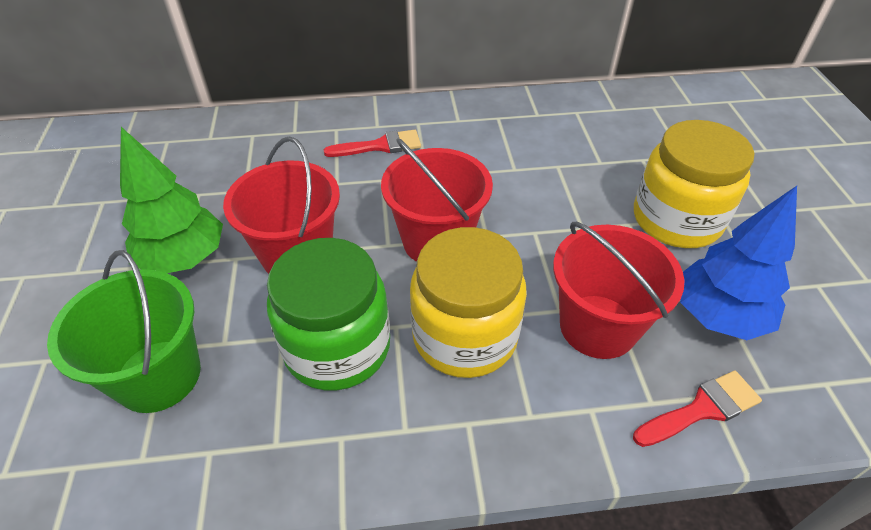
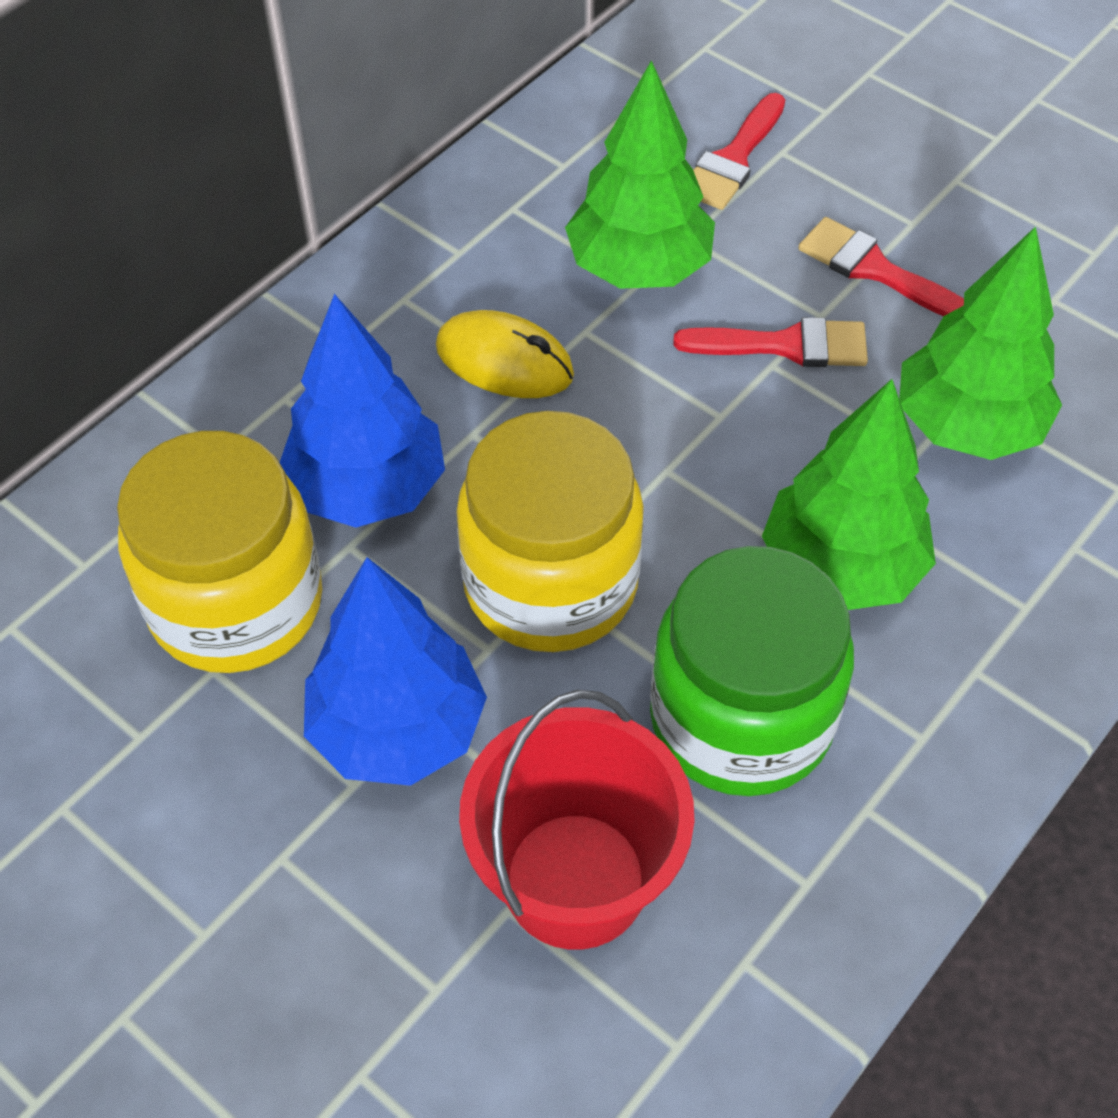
blue tree: 1 -> 2
green bucket: 1 -> 0
green tree: 1 -> 3
red brush: 2 -> 3
red bucket: 3 -> 1
yellow mouse: 0 -> 1

